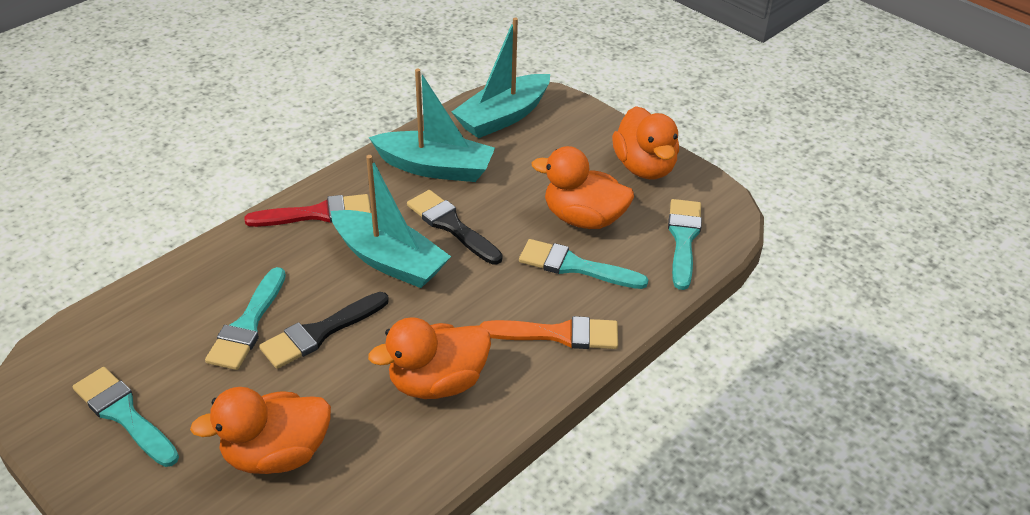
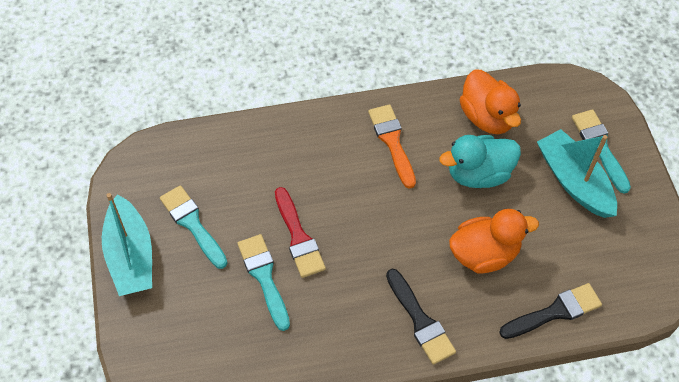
orange duck: 4 -> 2
turquoise boat: 3 -> 2
turquoise brush: 4 -> 3
turquoise duck: 0 -> 1

